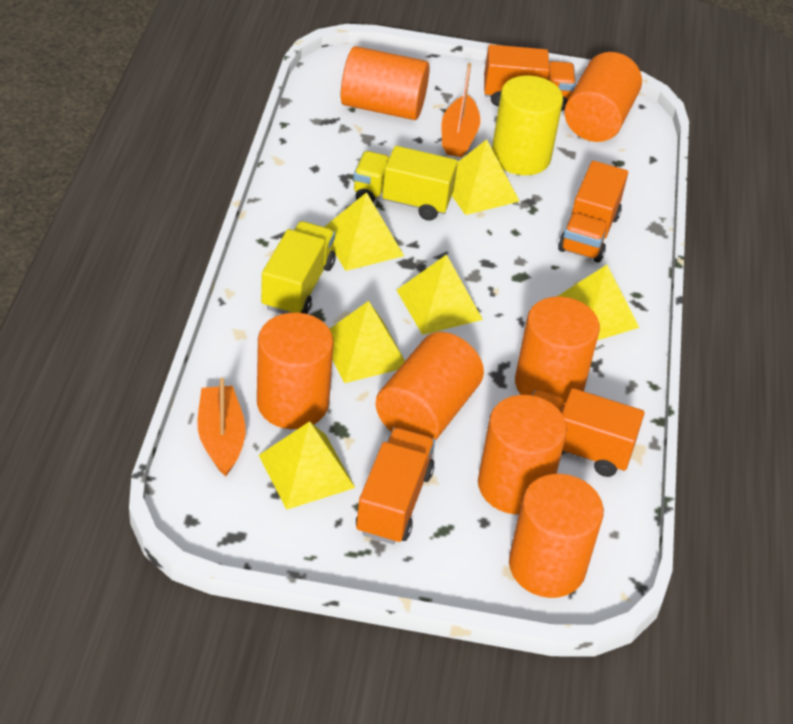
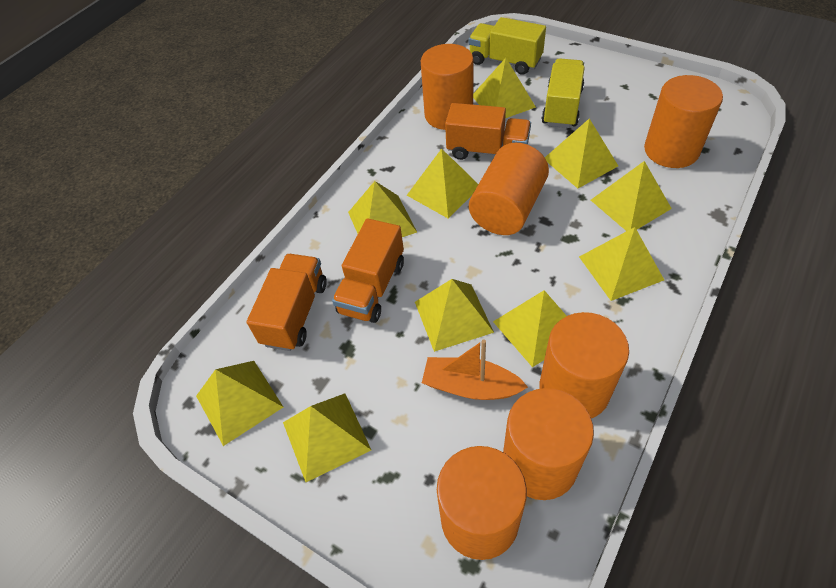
orange boat: 2 -> 1
orange cylinder: 7 -> 6
orange truck: 4 -> 3
yellow cylinder: 1 -> 0
yellow pyramid: 6 -> 10

